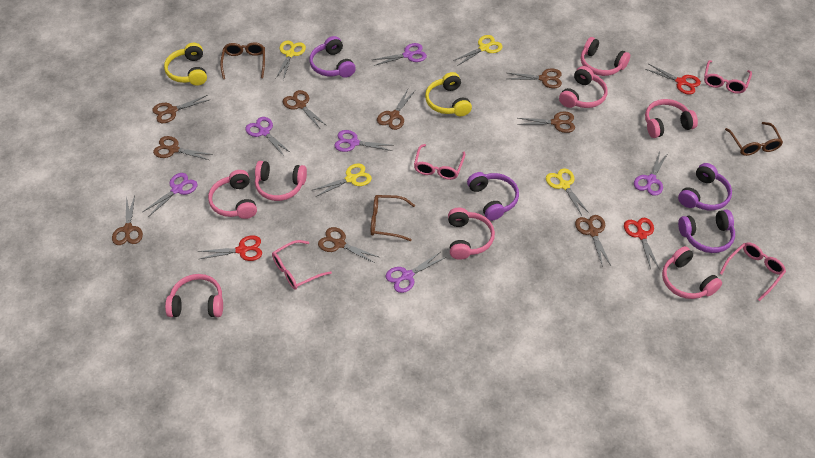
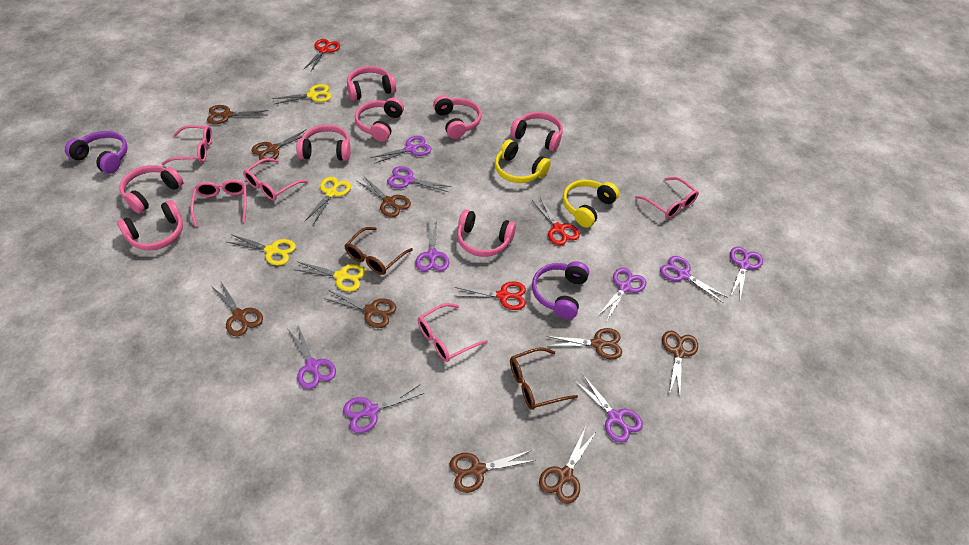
brown glasses: 3 -> 2
pink glasses: 4 -> 5
purple headphones: 4 -> 2
purple scissors: 6 -> 9

